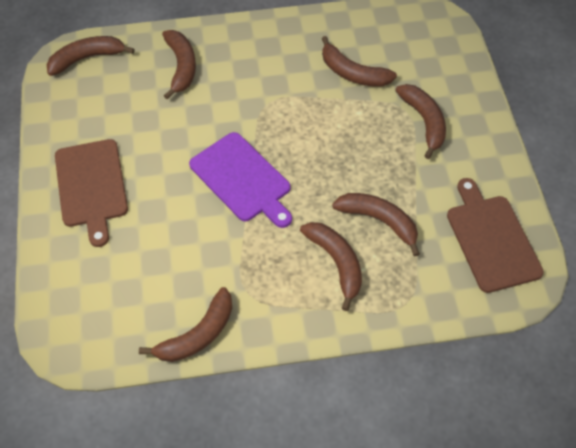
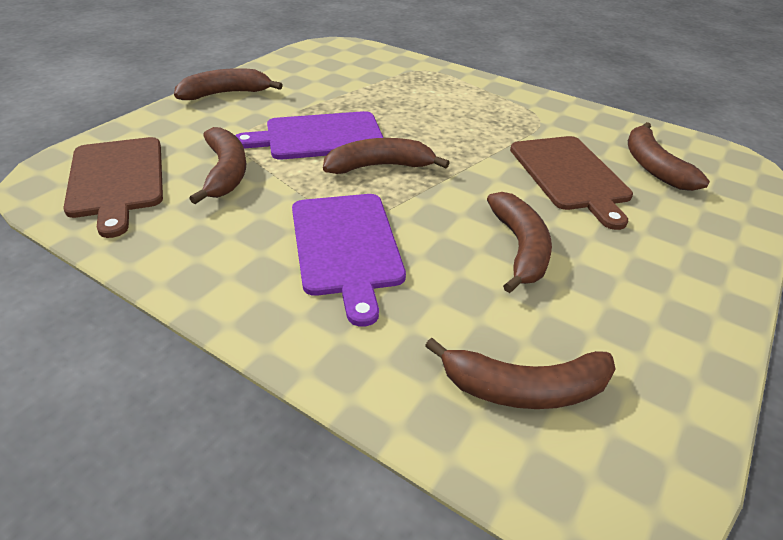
brown banana: 7 -> 6
purple cutting board: 1 -> 2

